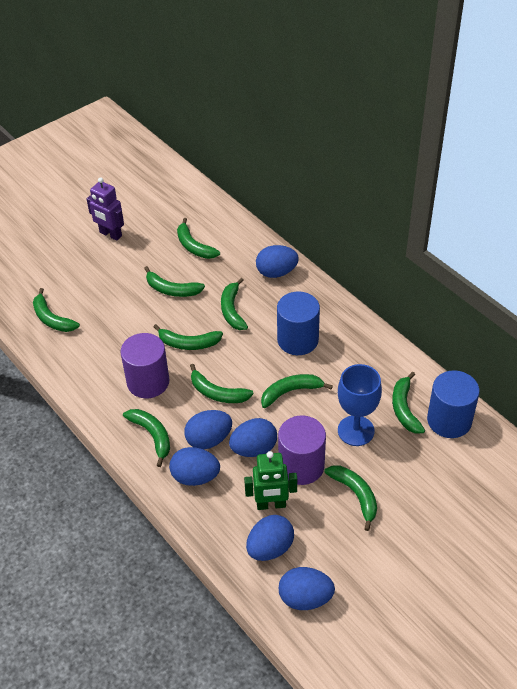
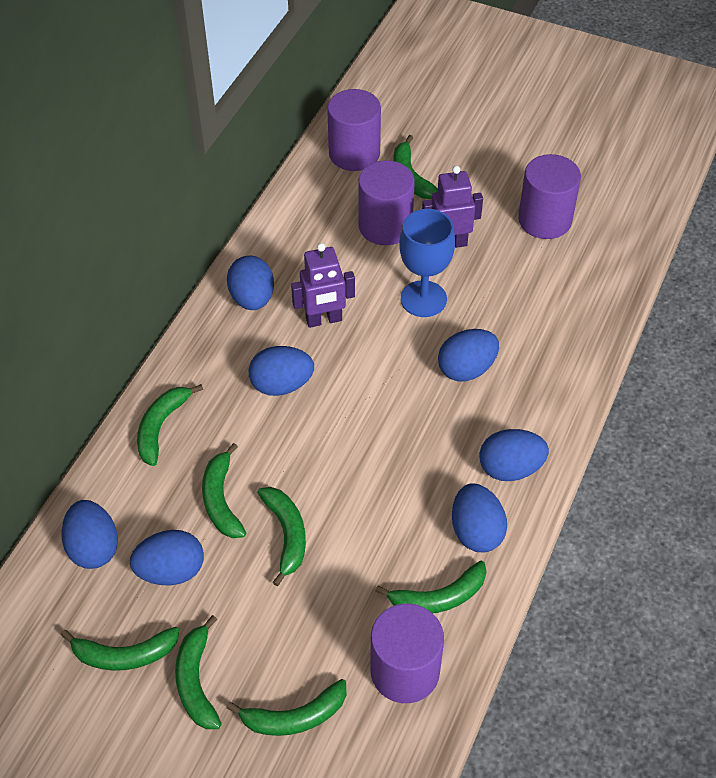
blue cylinder: 2 -> 0
blue egg: 6 -> 7
green banana: 10 -> 8
green robot: 1 -> 0
purple cylinder: 2 -> 4
purple robot: 1 -> 2

